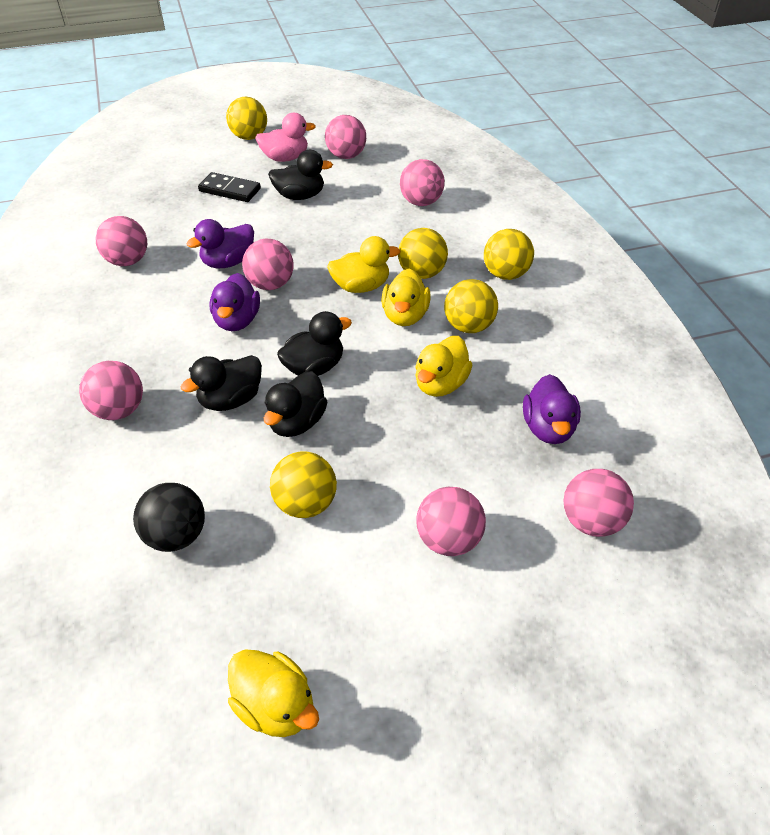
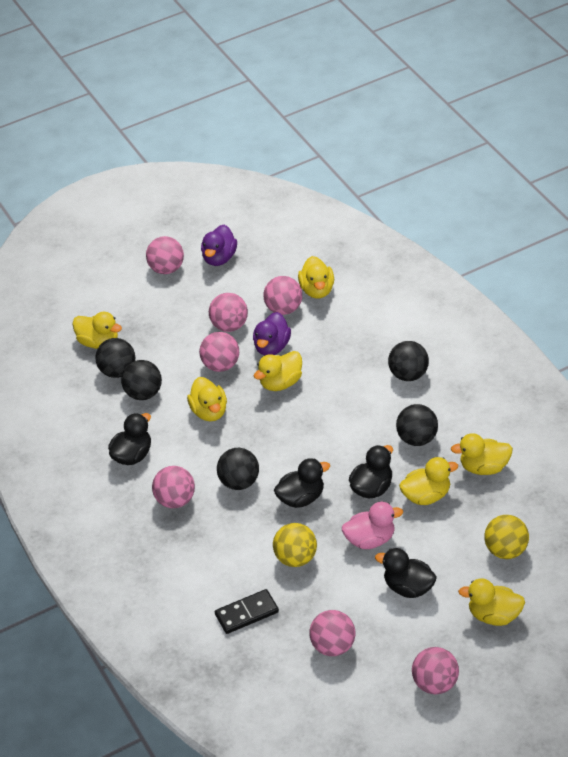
black ball: 1 -> 5
purple duck: 3 -> 2
yellow ball: 5 -> 2
yellow duck: 4 -> 7

